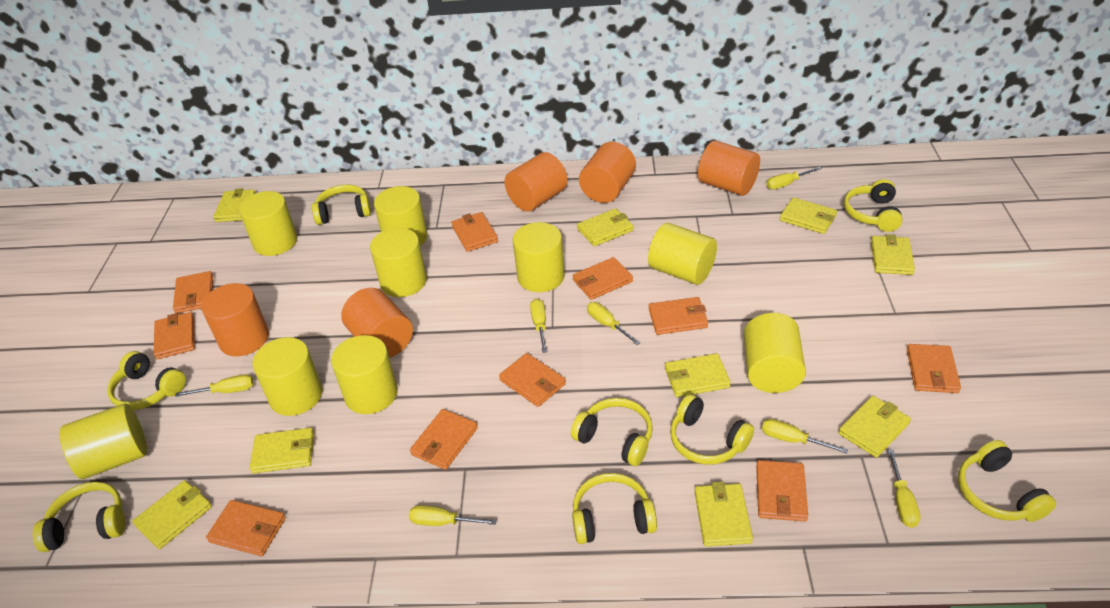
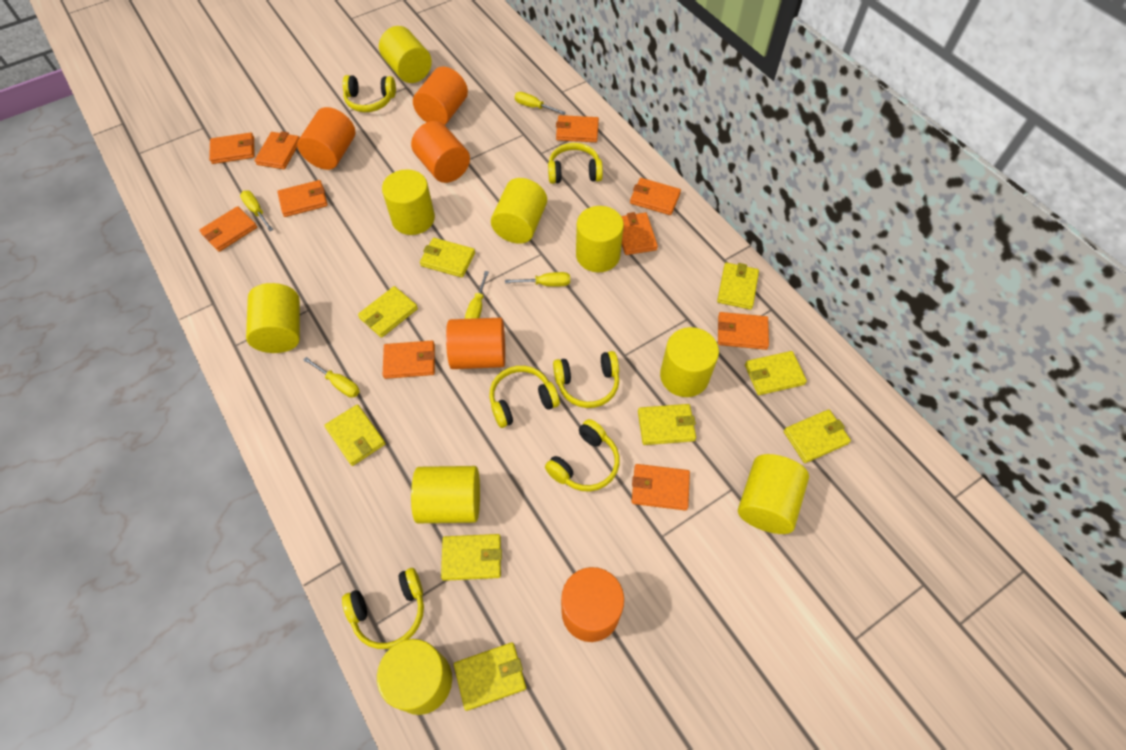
yellow headphones: 8 -> 6
yellow screwdriver: 7 -> 5

